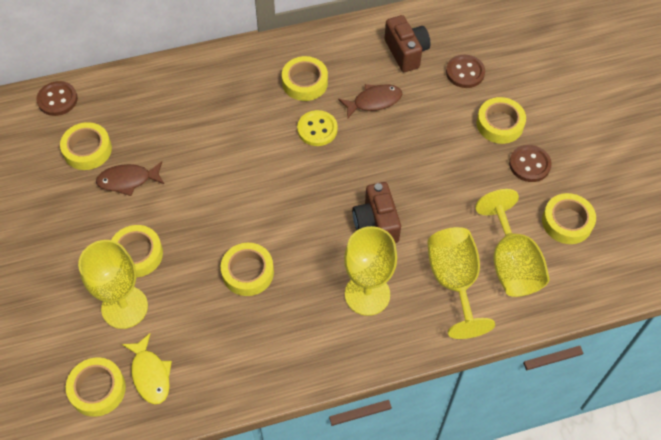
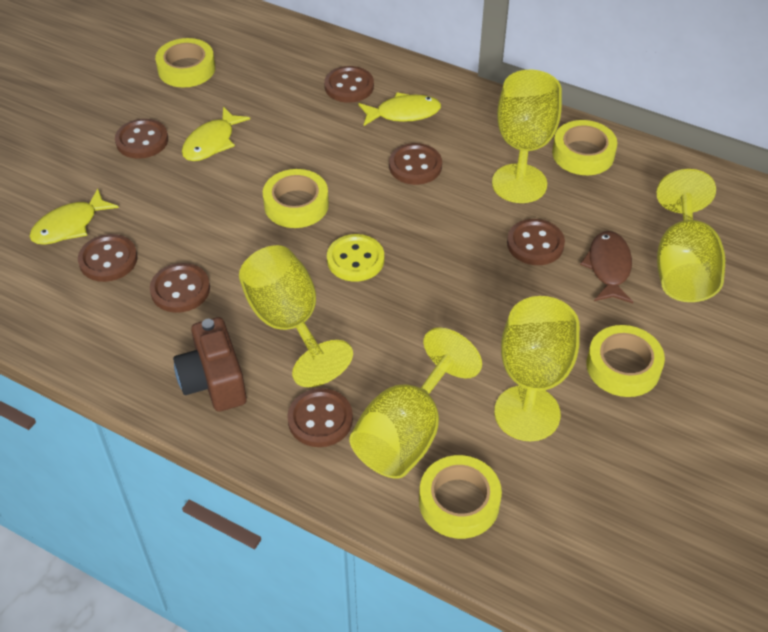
brown button: 3 -> 7
brown camera: 2 -> 1
brown fish: 2 -> 1
yellow fish: 1 -> 3
yellow goblet: 4 -> 5
yellow tape: 7 -> 5

